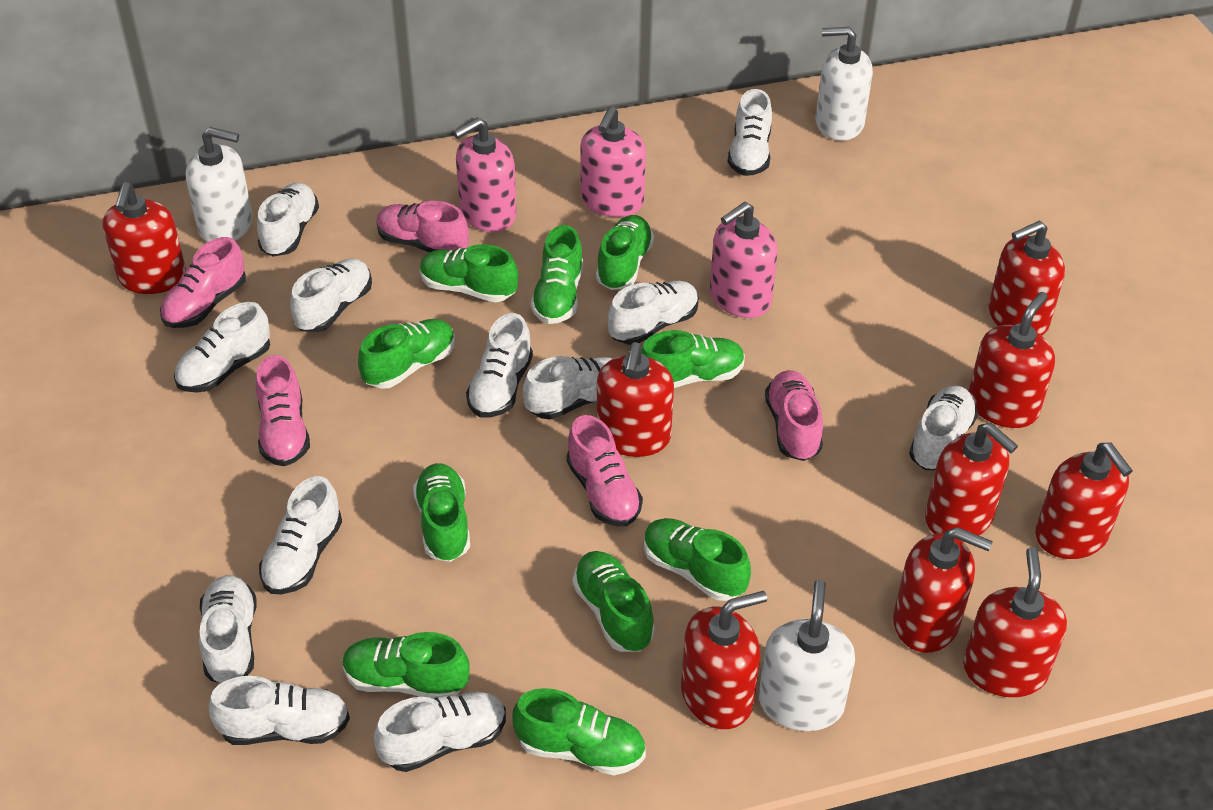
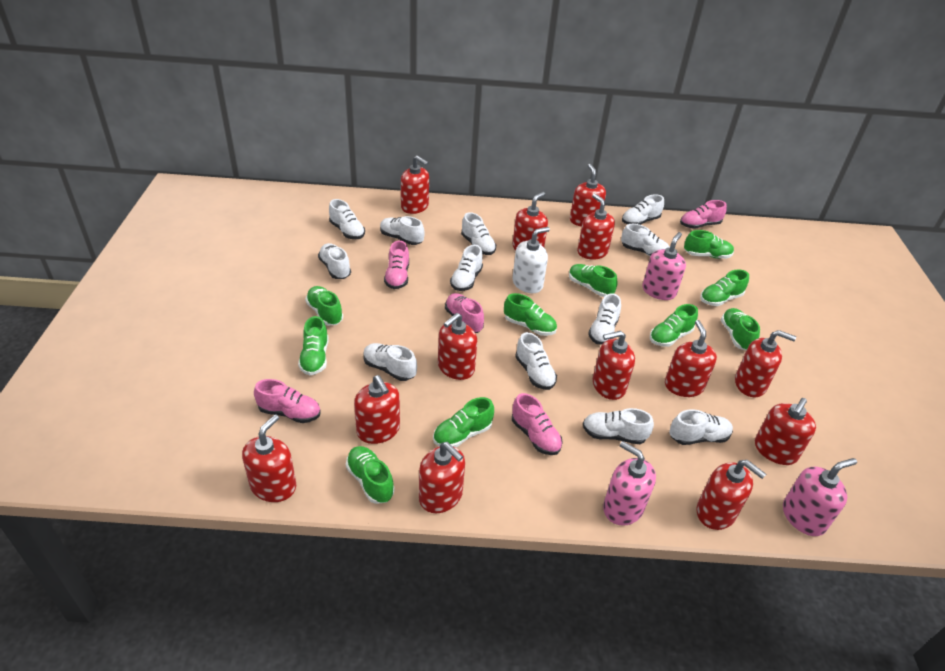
red soap dispenser: 9 -> 13
white soap dispenser: 3 -> 1

